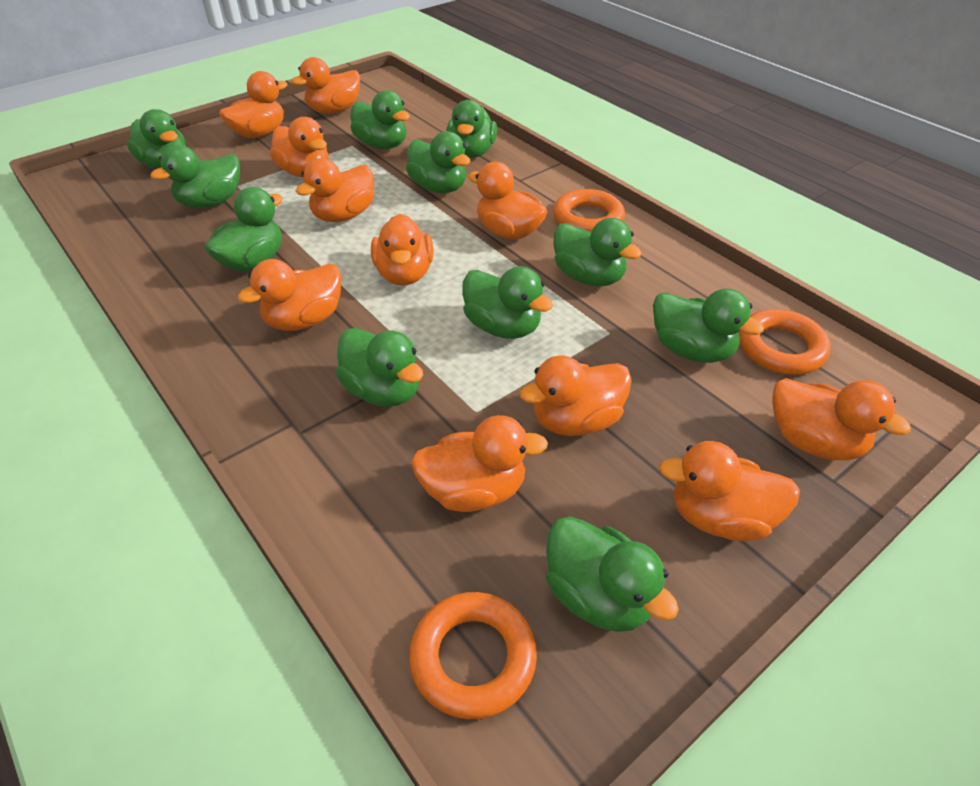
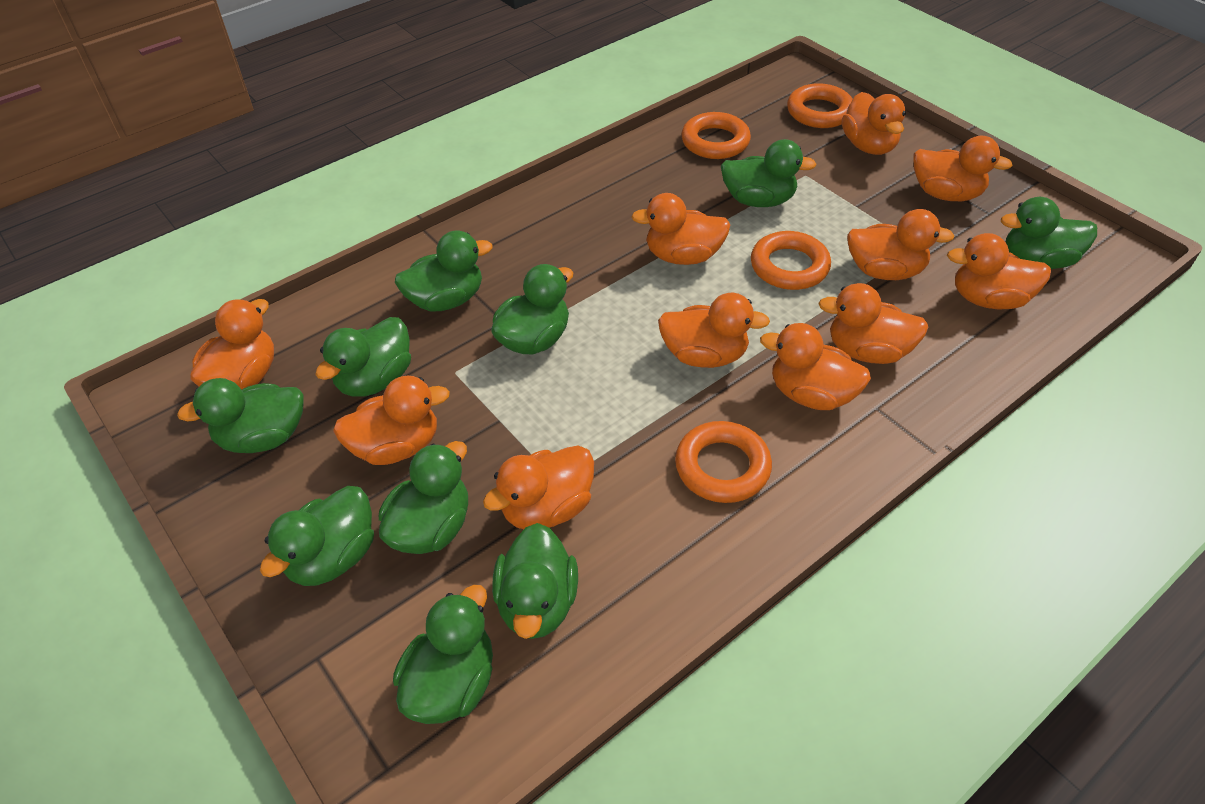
green duck: 11 -> 10
orange ring: 3 -> 4

